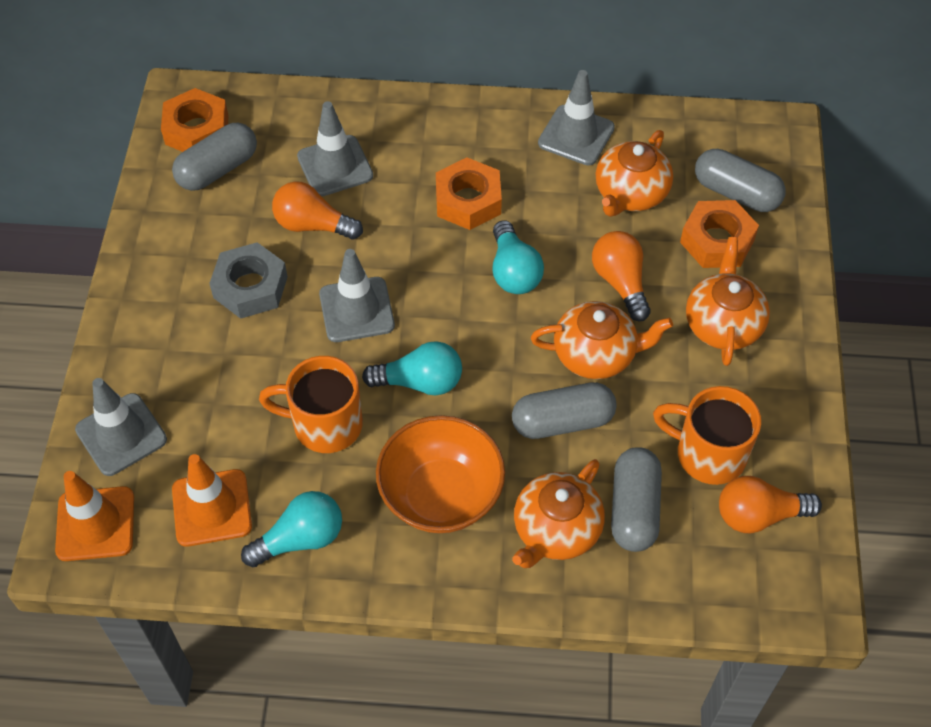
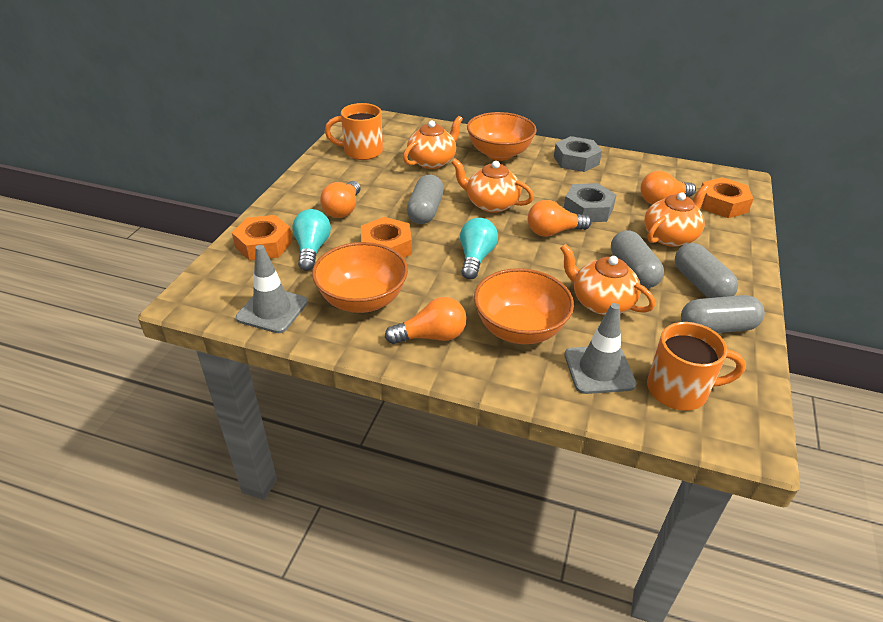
grey nut: 1 -> 2
grey traffic cone: 4 -> 2
orange bowl: 1 -> 3
orange light bulb: 3 -> 4
orange traffic cone: 2 -> 0
turquoise light bulb: 3 -> 2

